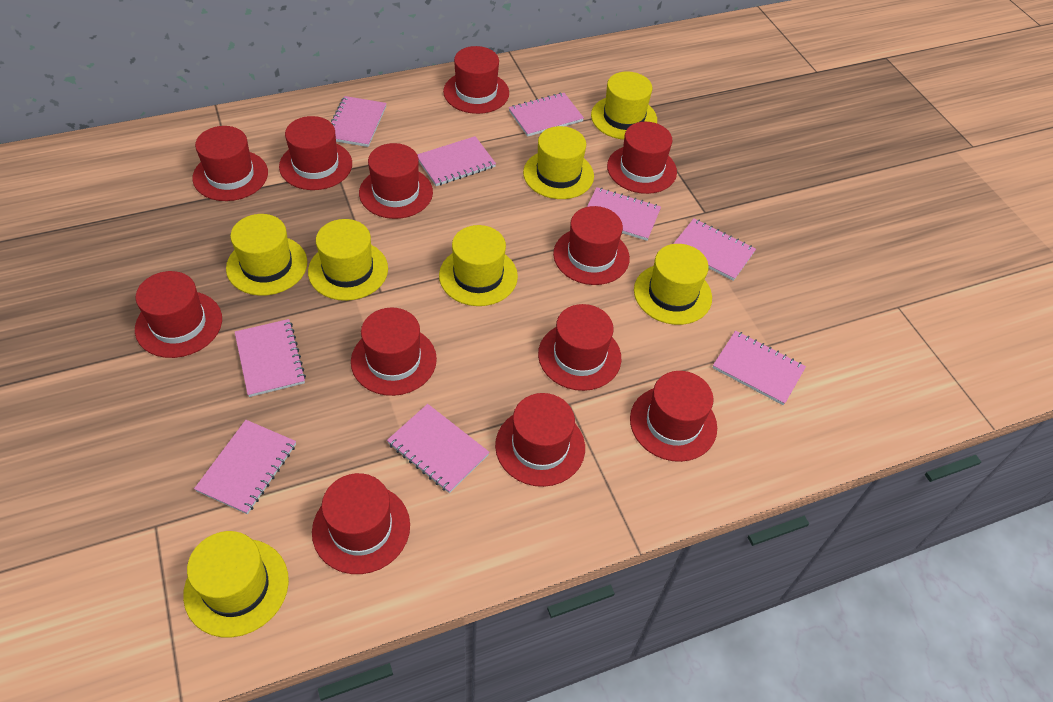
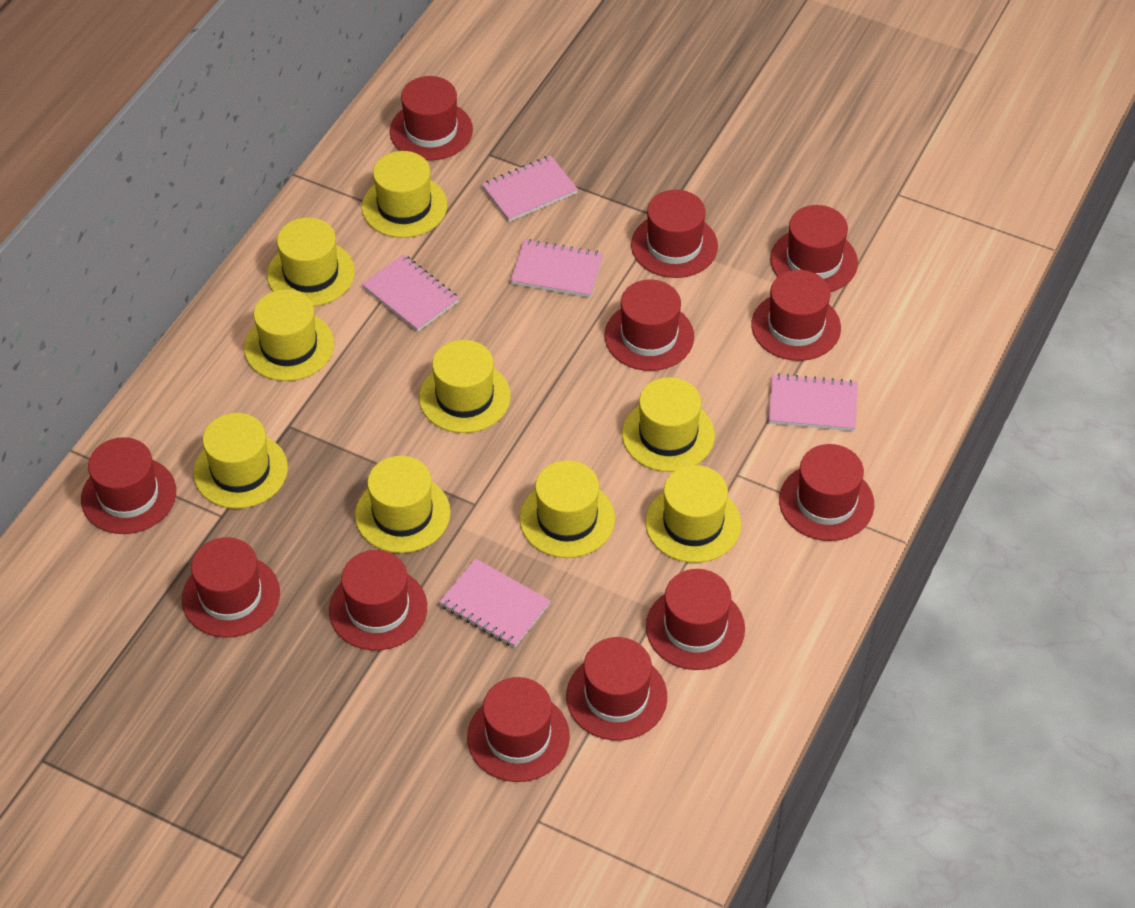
pink notebook: 9 -> 5
yellow hat: 7 -> 9

